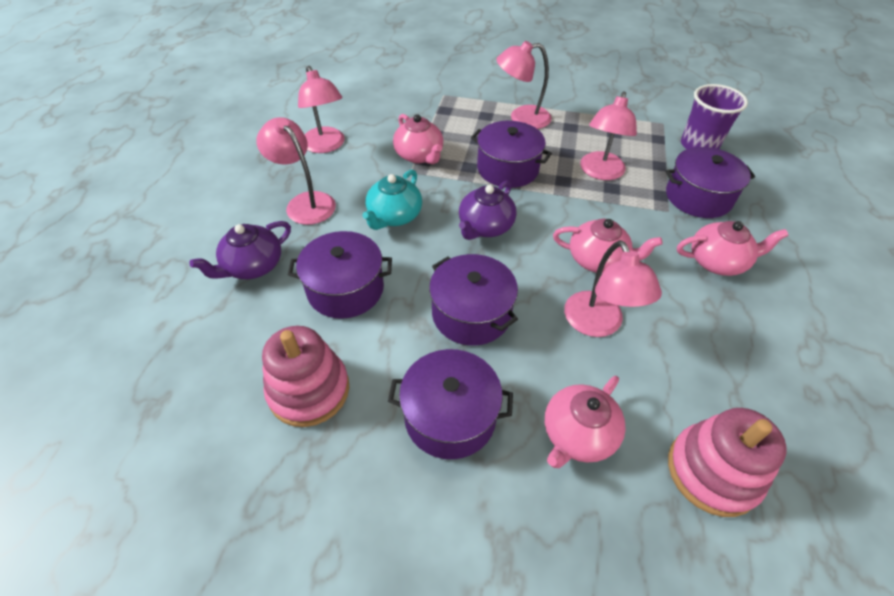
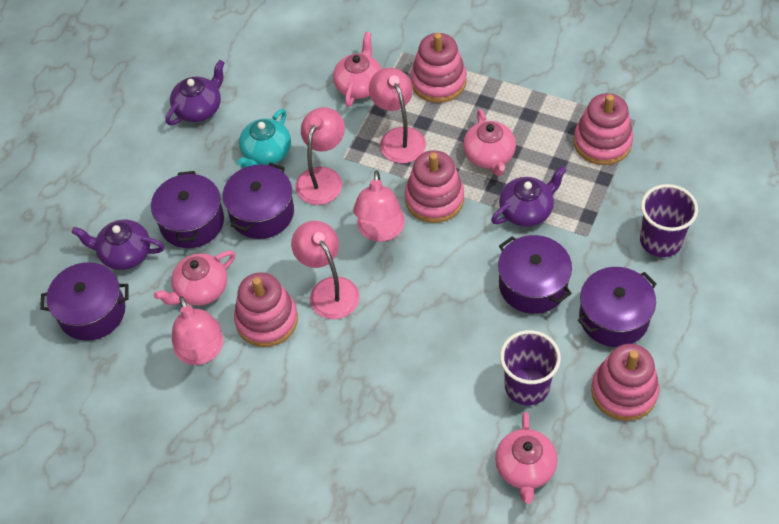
pink stacking toy: 2 -> 5
purple cup: 1 -> 2
purple teapot: 2 -> 3

